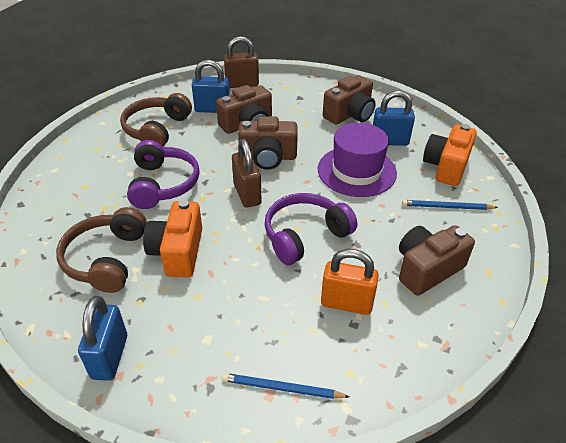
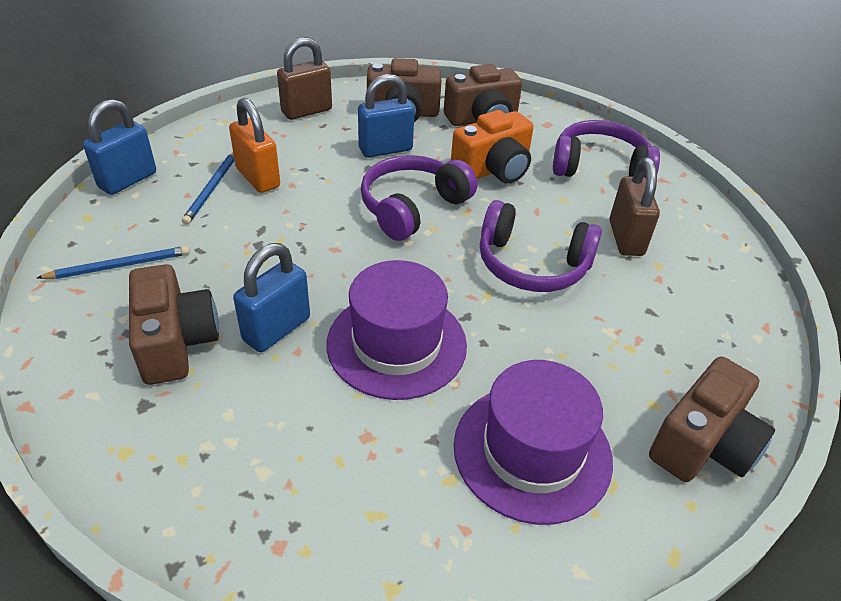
brown headphones: 2 -> 0
orange camera: 2 -> 1
purple hat: 1 -> 2
purple headphones: 2 -> 3

